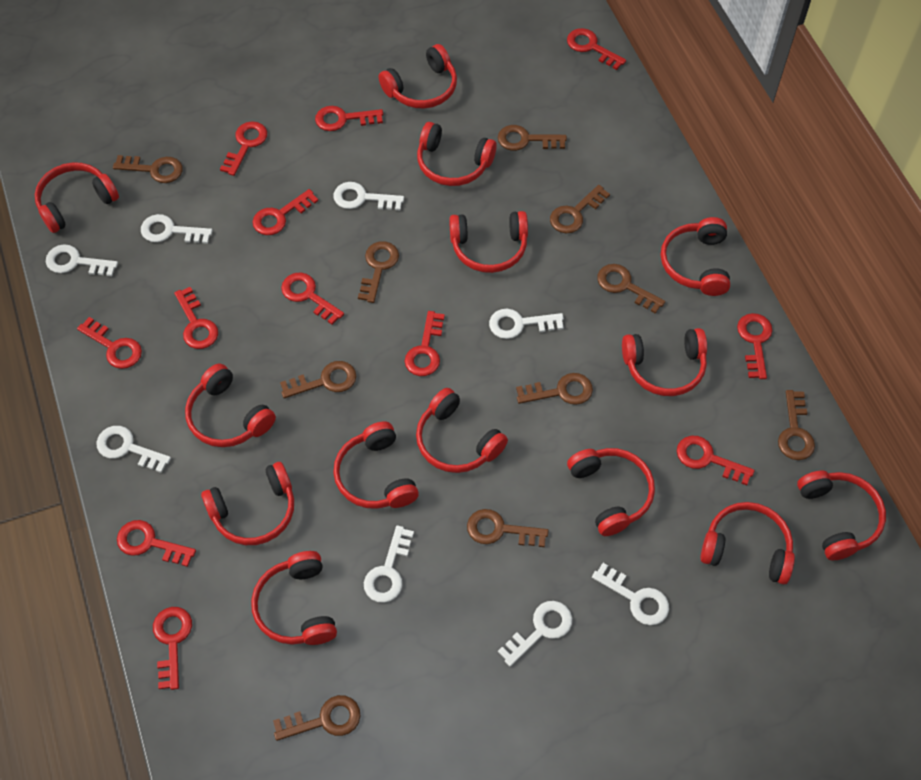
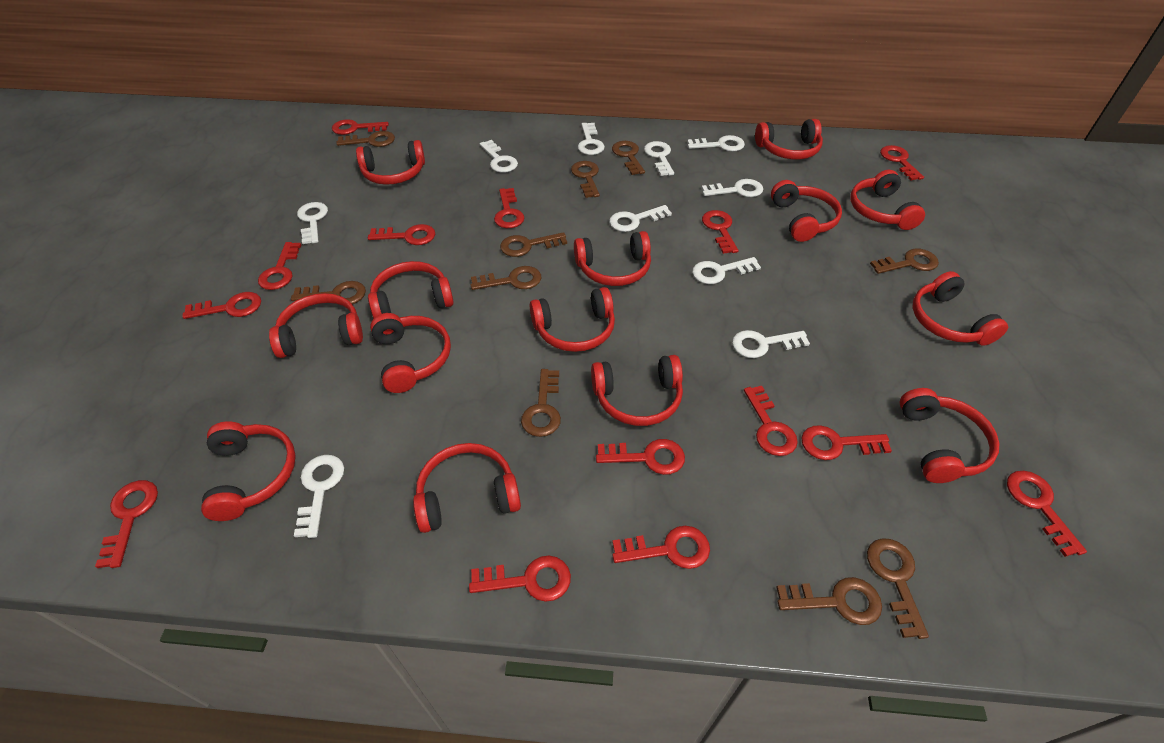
red key: 12 -> 14
white key: 8 -> 10

